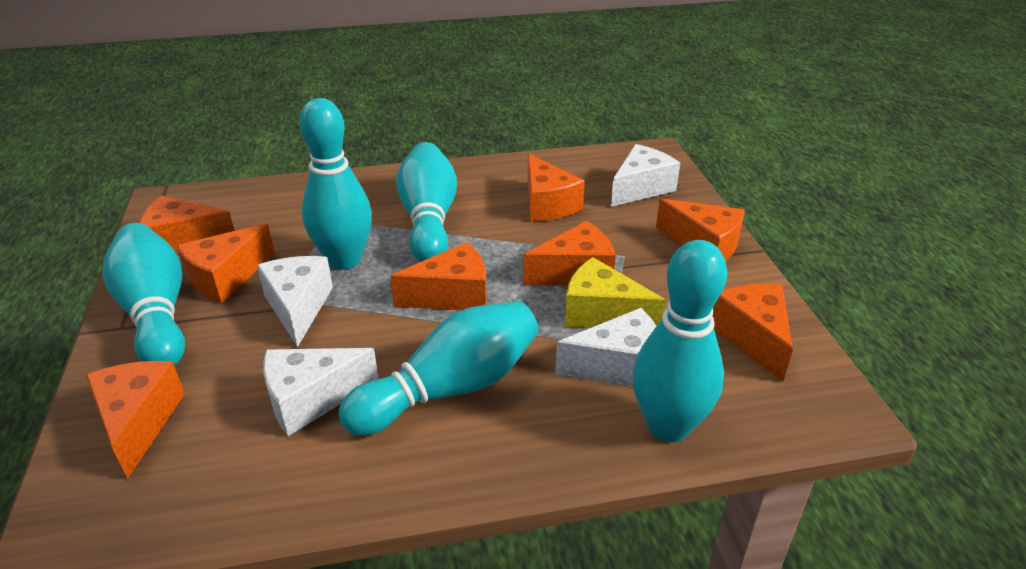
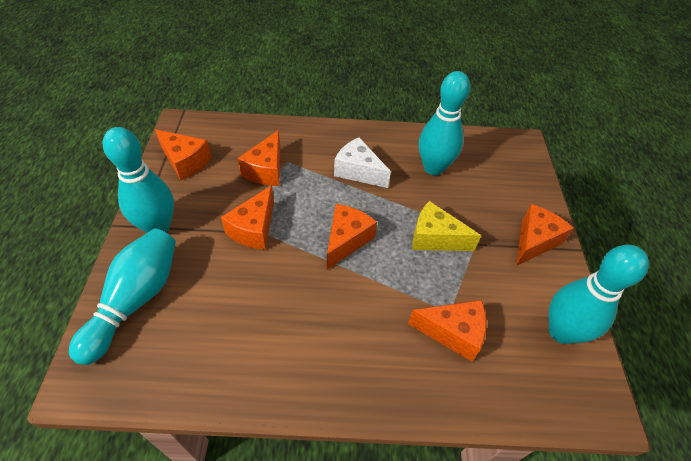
orange cheese: 8 -> 6
turquoise bowling pin: 5 -> 4
white cheese: 4 -> 1

